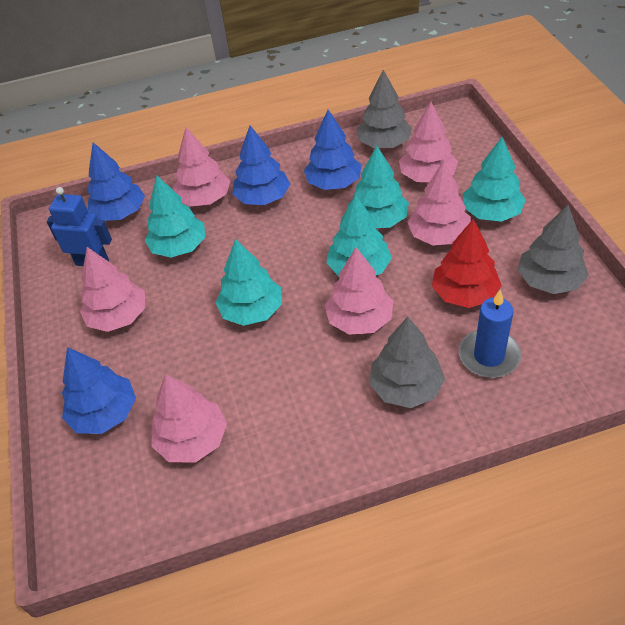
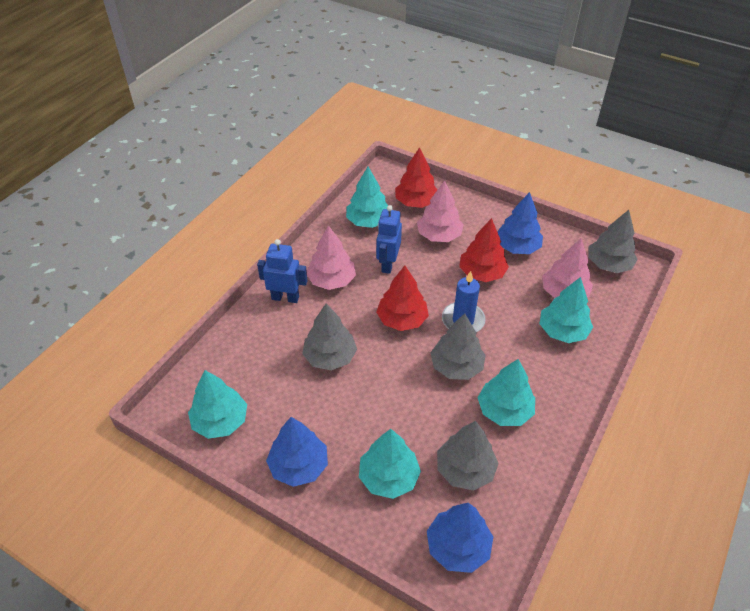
blue robot: 1 -> 2
blue tree: 4 -> 3
grey tree: 3 -> 4
pink tree: 6 -> 3
red tree: 1 -> 3

